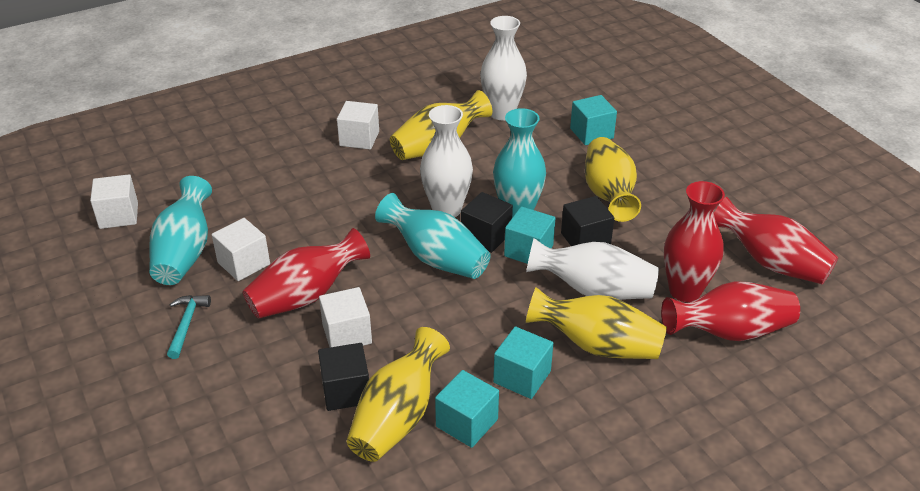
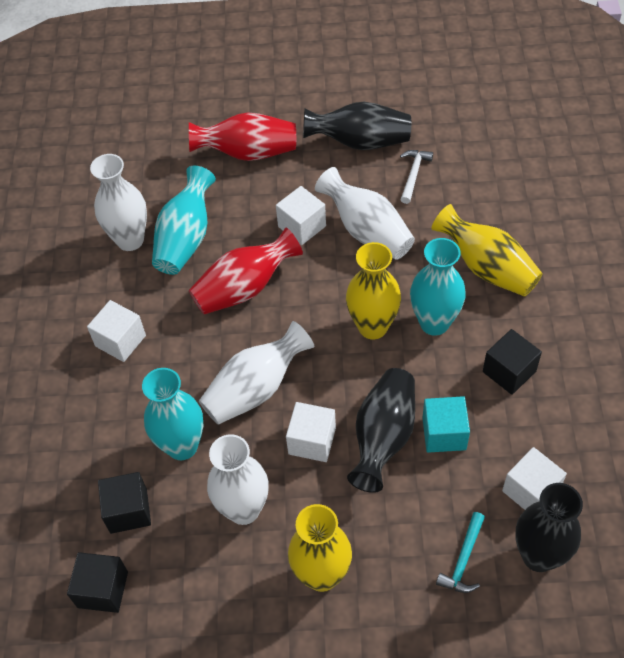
black vase: 0 -> 3
red vase: 4 -> 2
turquoise cube: 4 -> 1
white hammer: 0 -> 1
white vase: 3 -> 4
yellow vase: 4 -> 3

